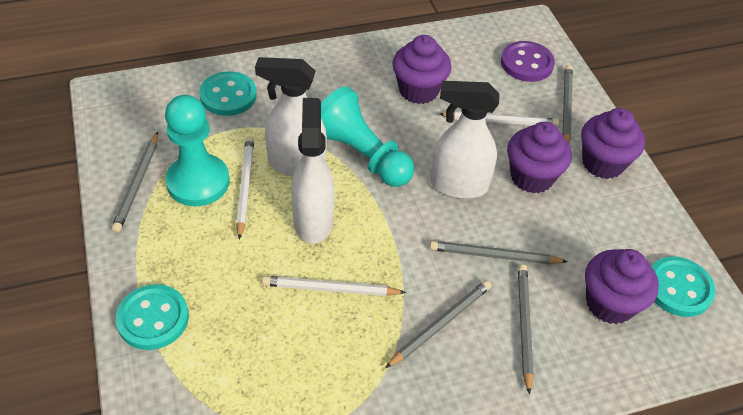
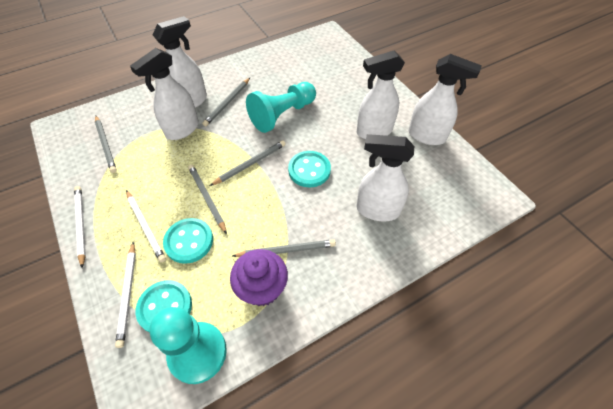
purple button: 1 -> 0
purple cupcake: 4 -> 1
white spray bottle: 3 -> 5

